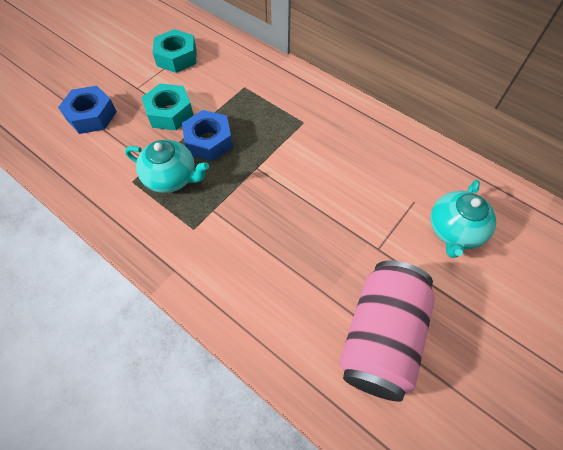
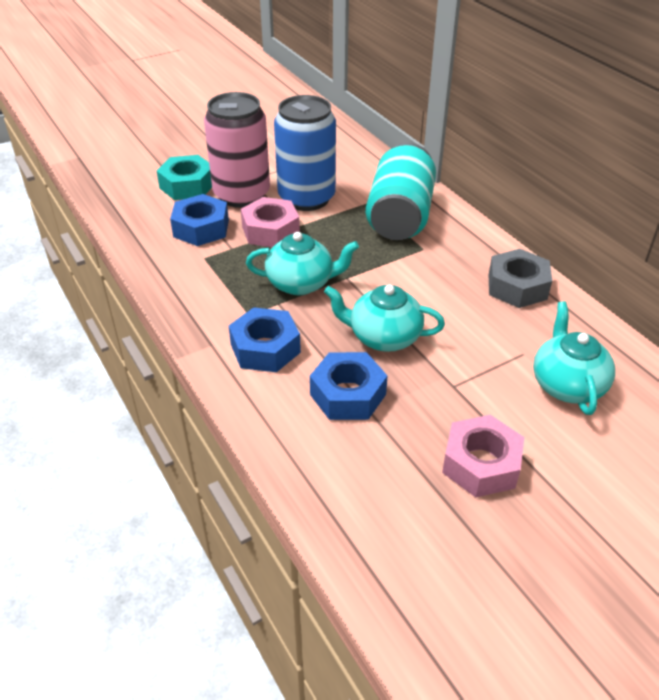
blue can: 0 -> 1
blue nut: 2 -> 3
grey nut: 0 -> 1
pink nut: 0 -> 2
turquoise can: 0 -> 1
turquoise nut: 2 -> 1
turquoise teapot: 2 -> 3

